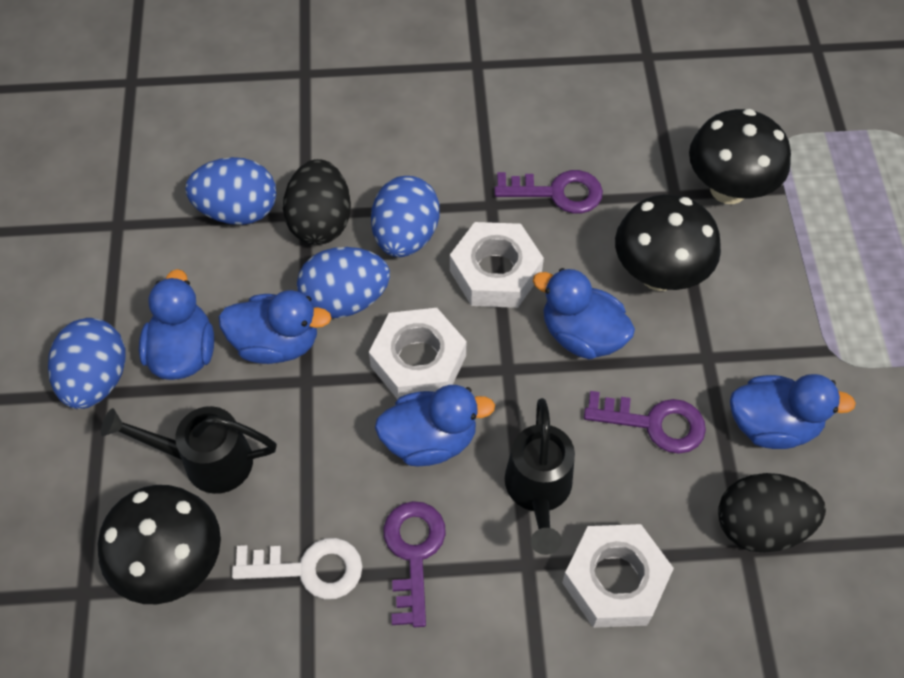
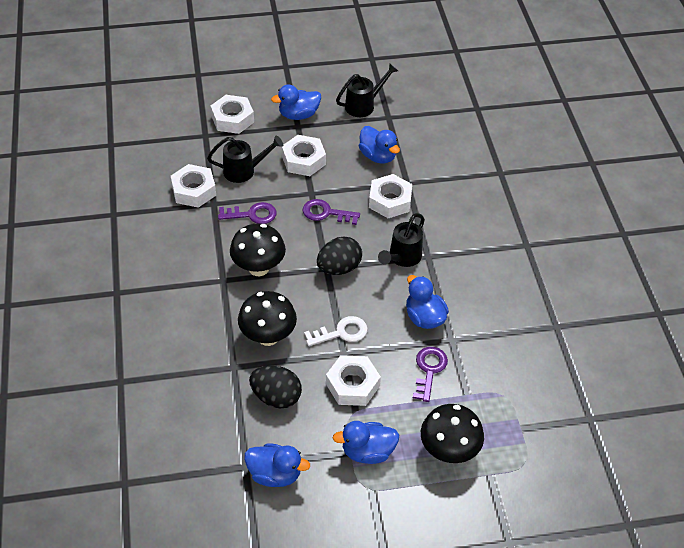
black watering can: 2 -> 3
blue egg: 4 -> 0
white nut: 3 -> 5

